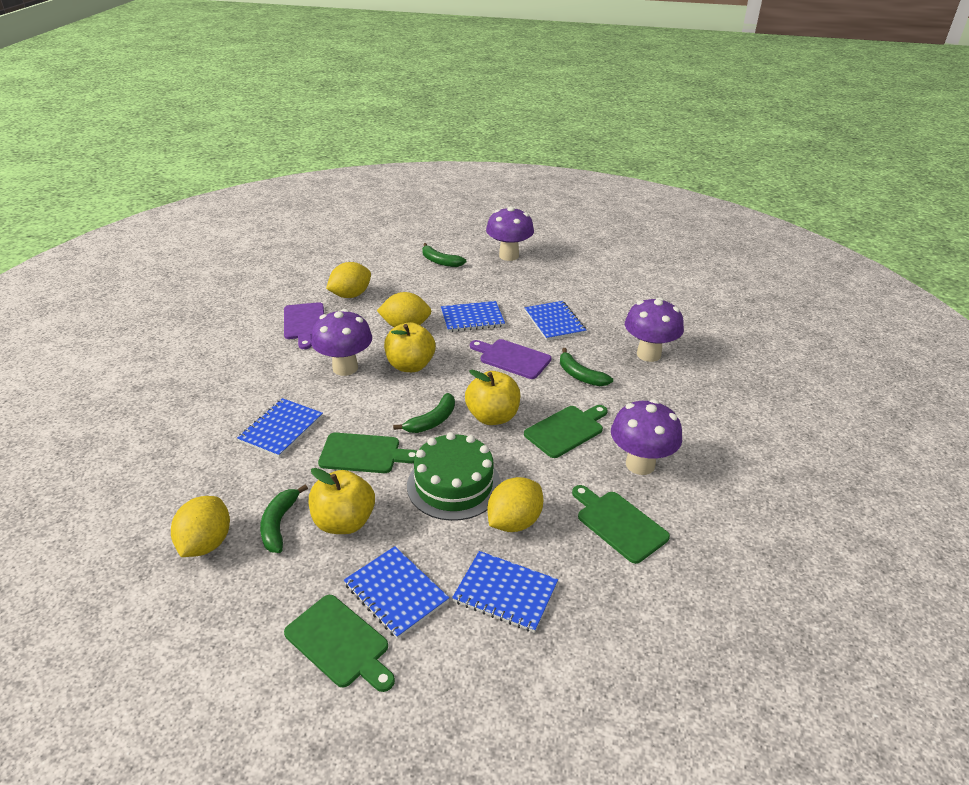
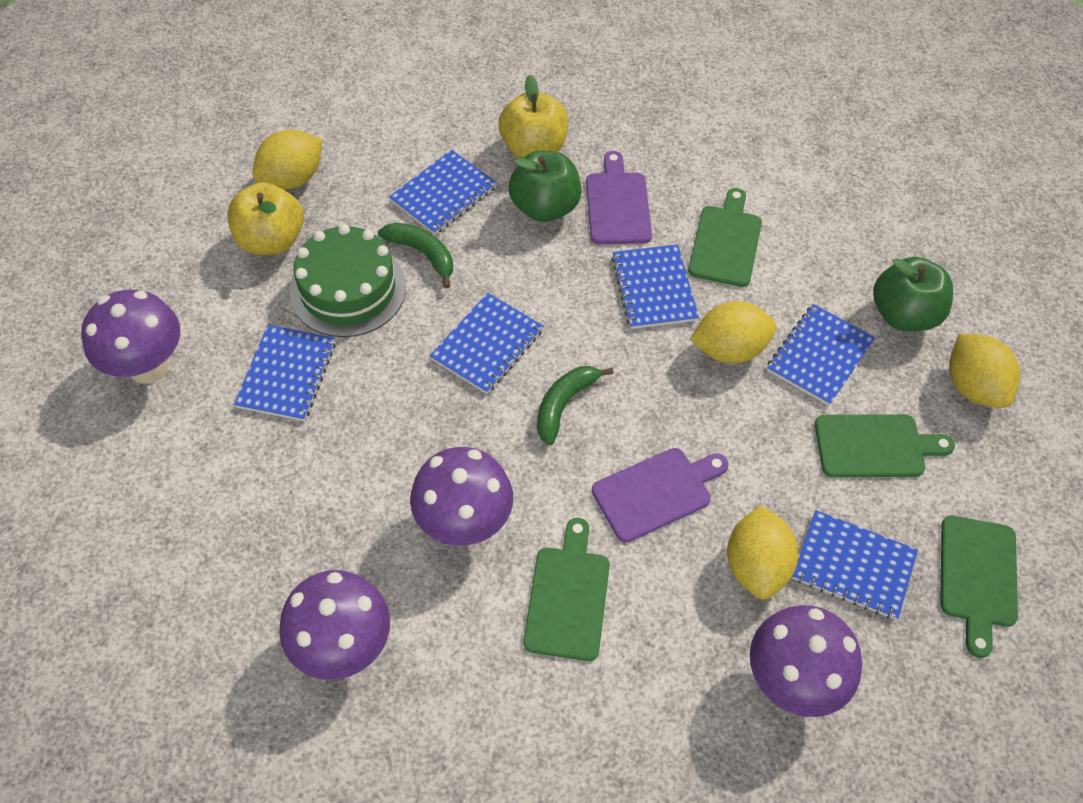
blue notebook: 5 -> 6
green apple: 0 -> 2
green banana: 4 -> 2
yellow apple: 3 -> 2

